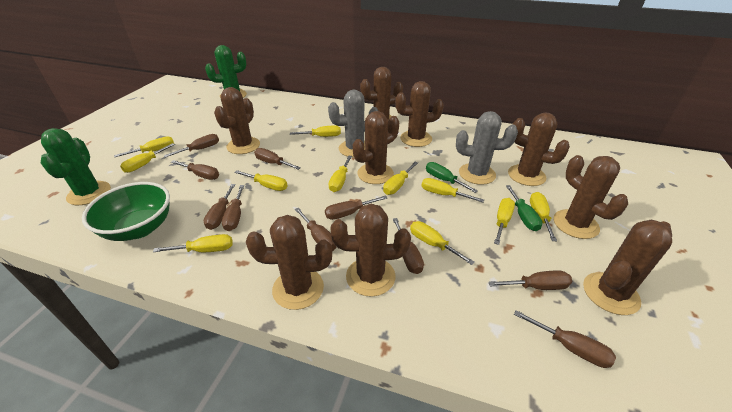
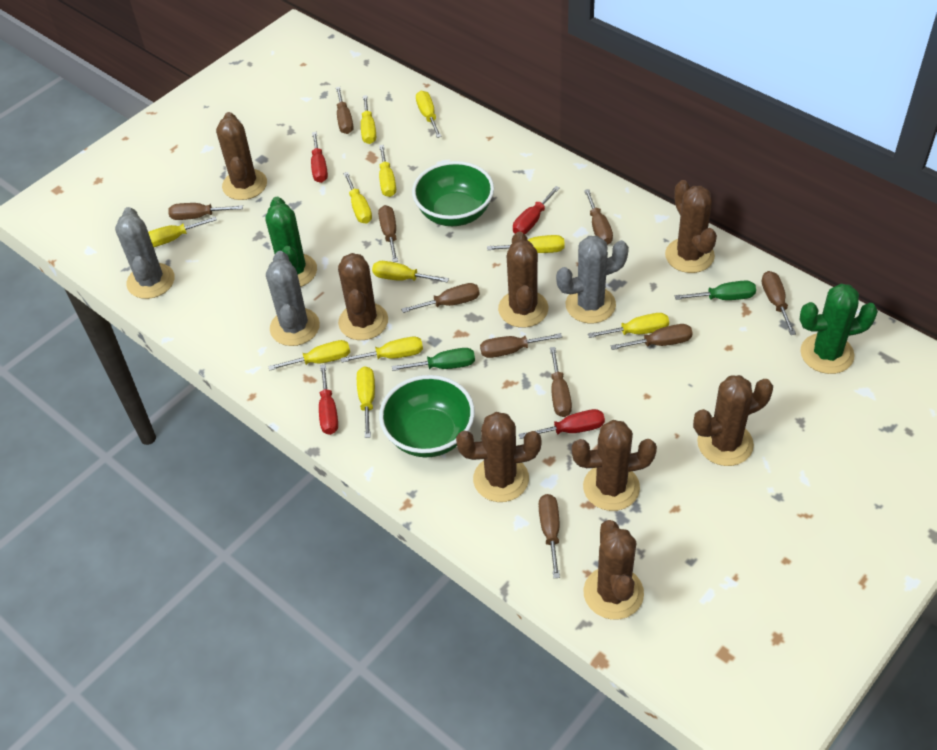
brown cactus: 9 -> 8
green bowl: 1 -> 2
grey cactus: 2 -> 3
red screwdriver: 0 -> 4

